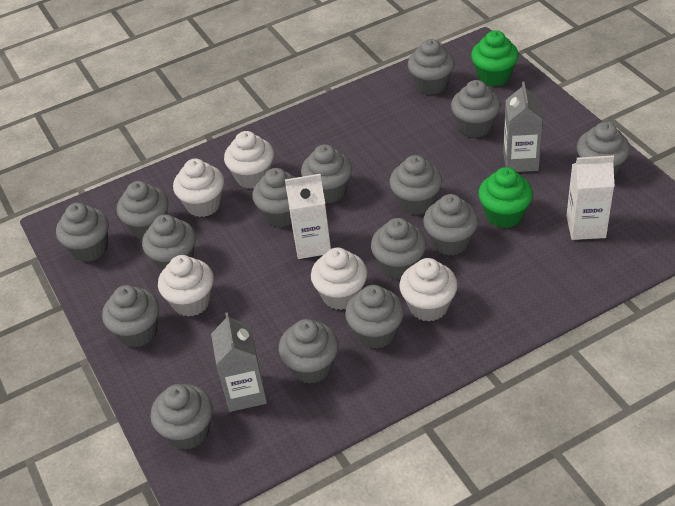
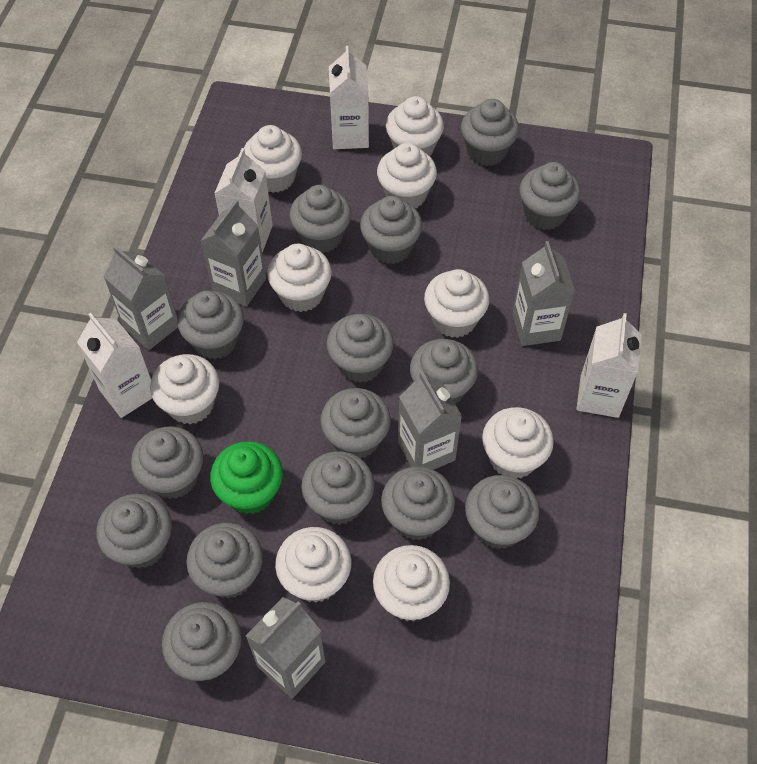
green cupcake: 2 -> 1
grey carton: 2 -> 5
white carton: 2 -> 4
white cupcake: 5 -> 9

